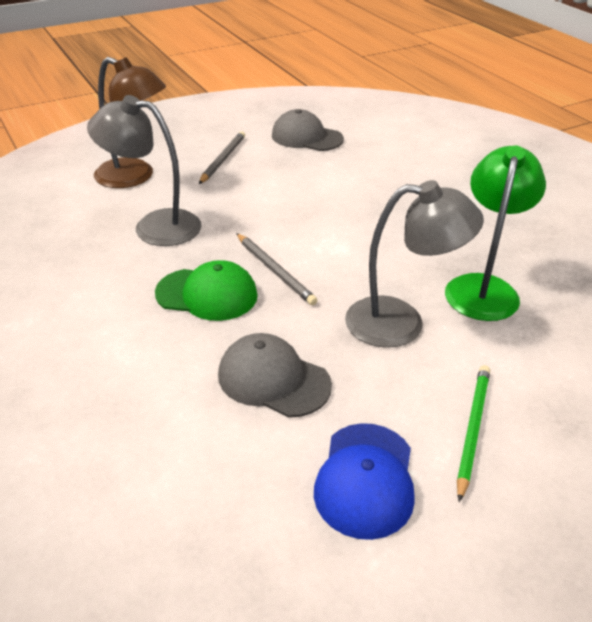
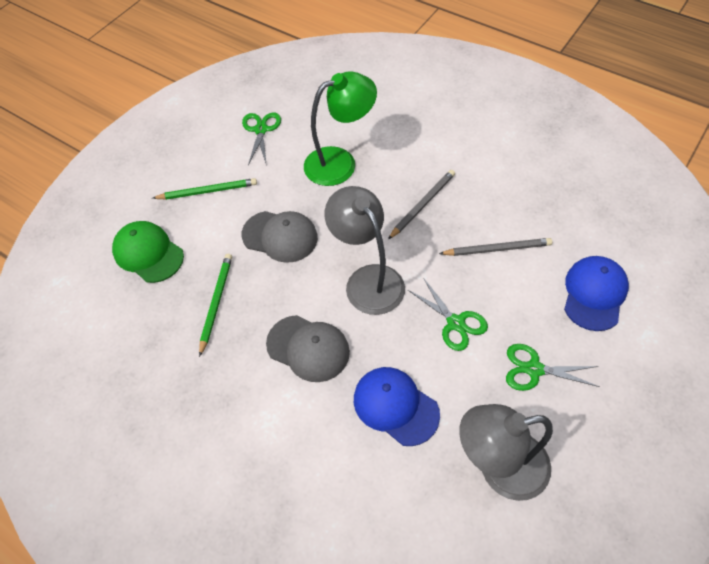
blue cap: 1 -> 2
brown lamp: 1 -> 0
green pencil: 1 -> 2
green scissors: 0 -> 3

